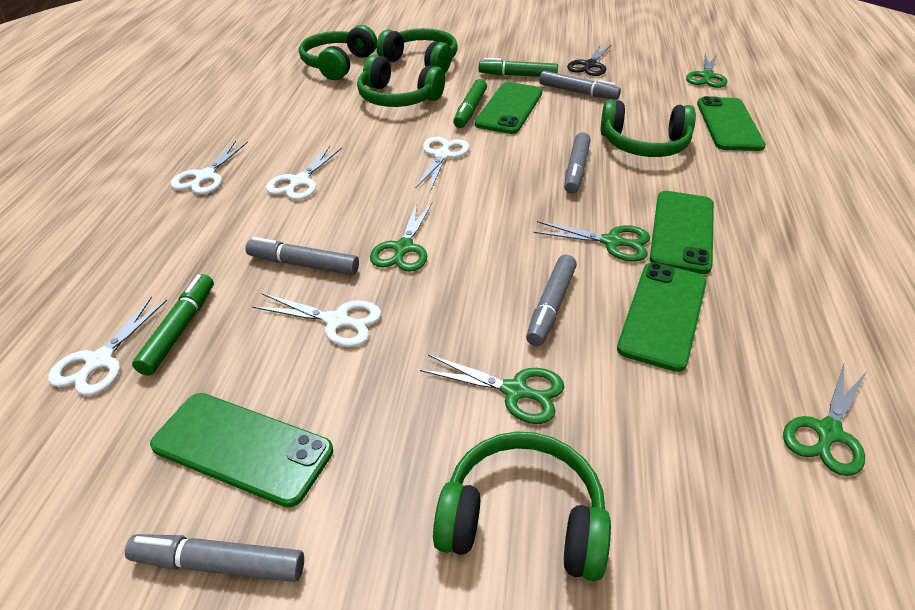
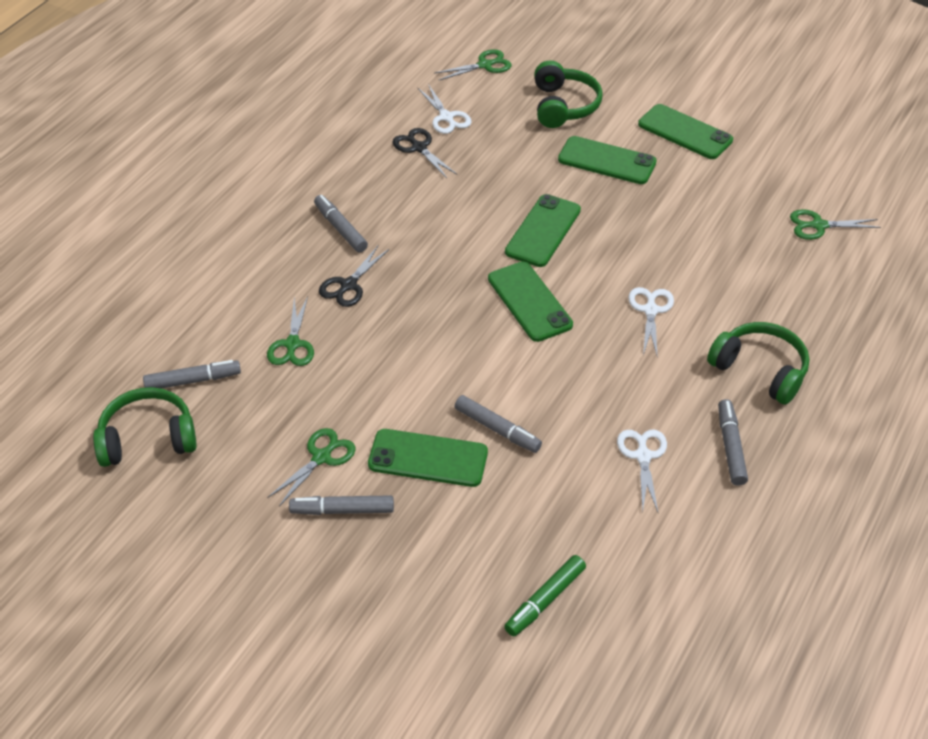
black scissors: 1 -> 2
green headphones: 5 -> 3
green marker: 3 -> 1
green scissors: 5 -> 4
white scissors: 5 -> 3

